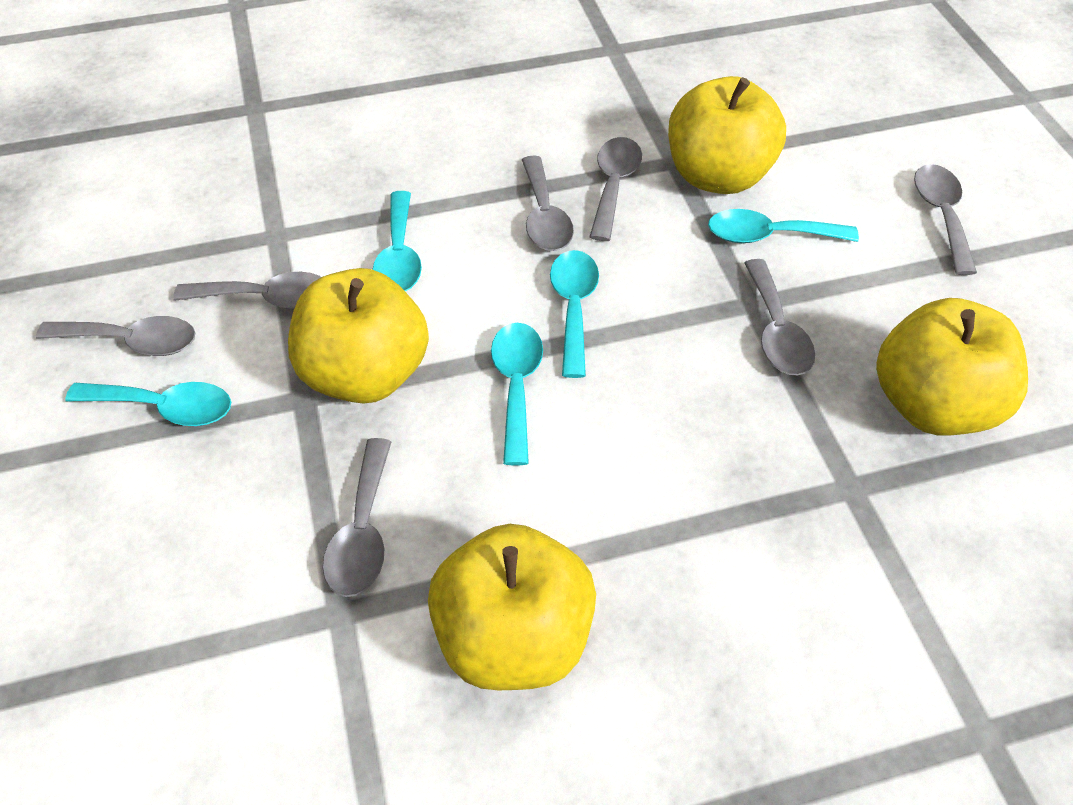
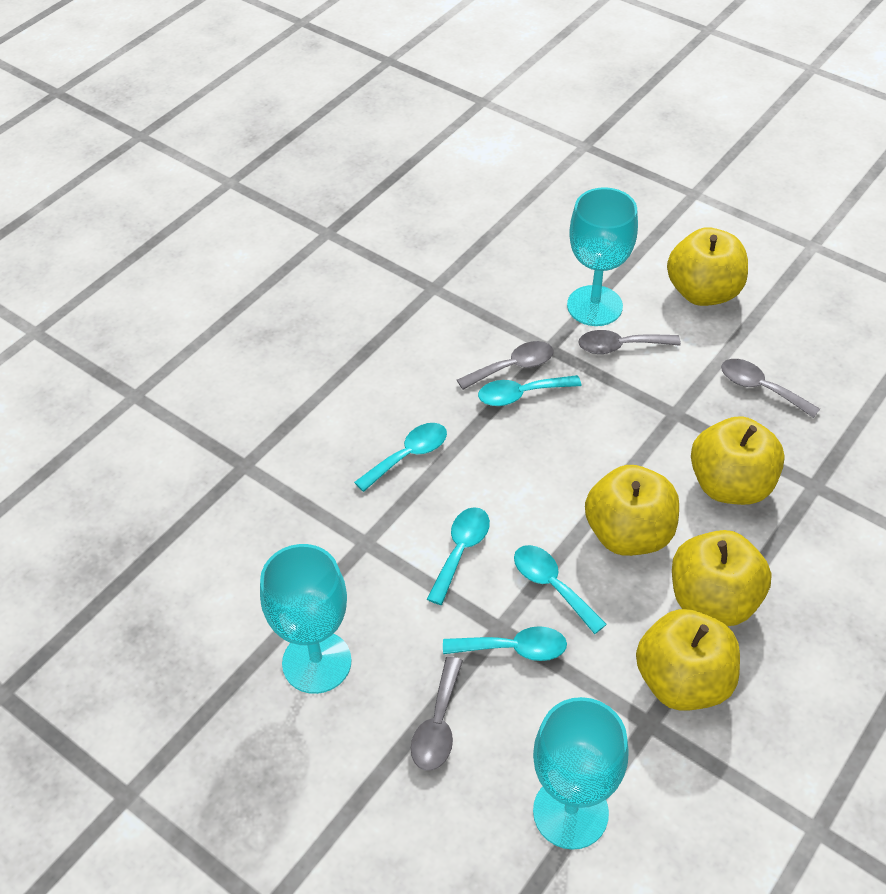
grey spoon: 7 -> 4
turquoise goblet: 0 -> 3
yellow apple: 4 -> 5

